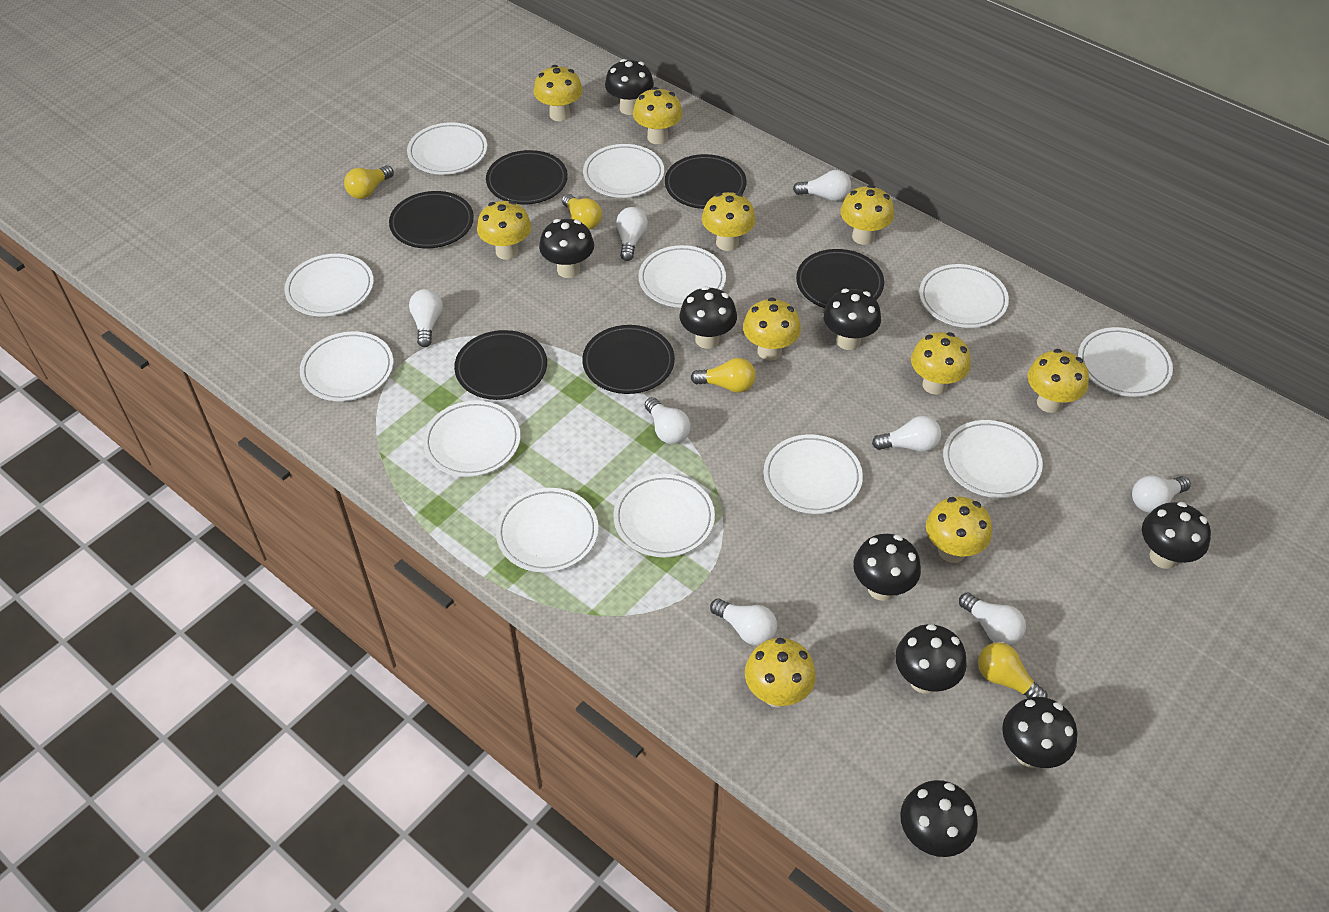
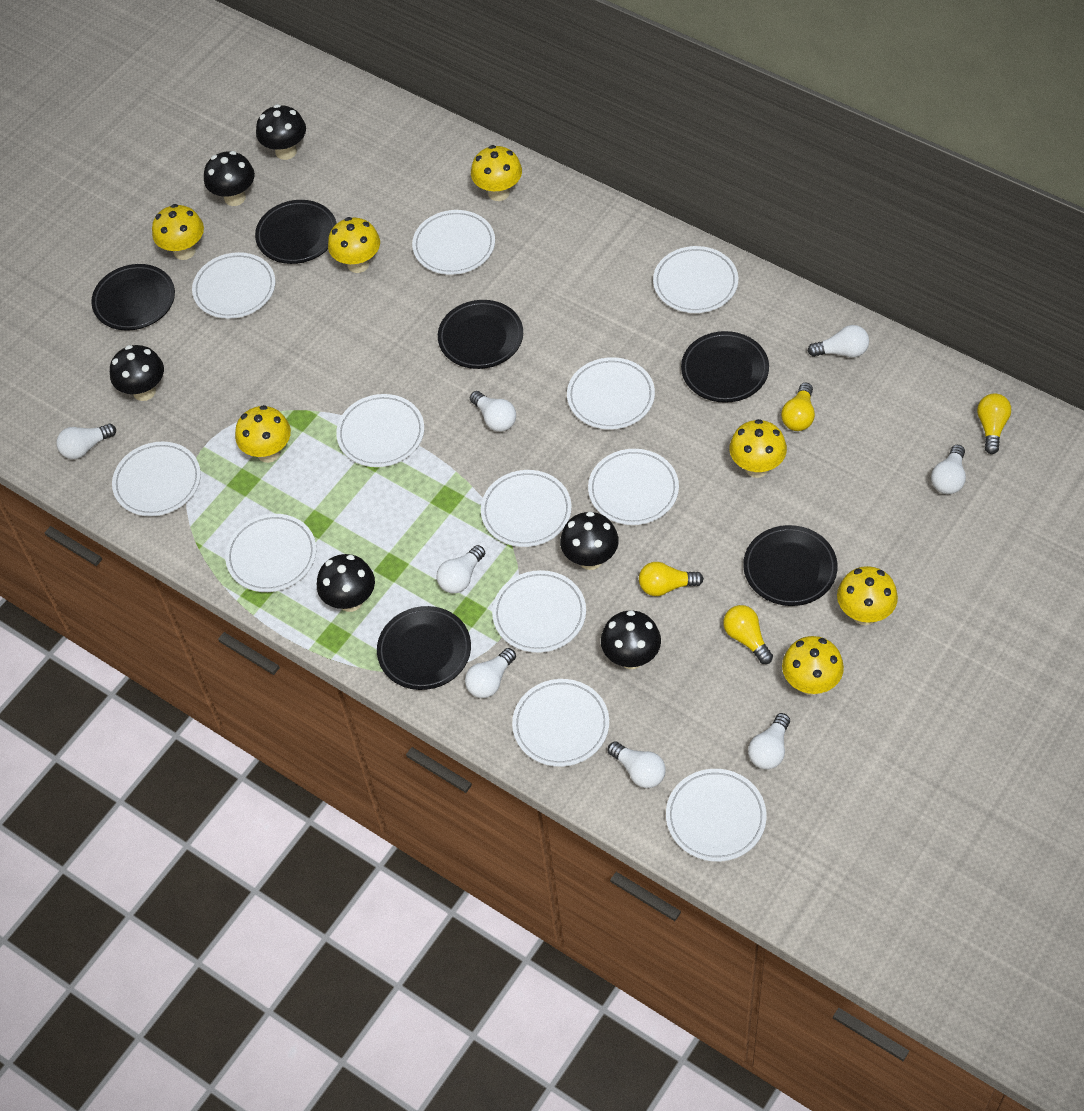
black mushroom: 9 -> 6
yellow mushroom: 10 -> 7

